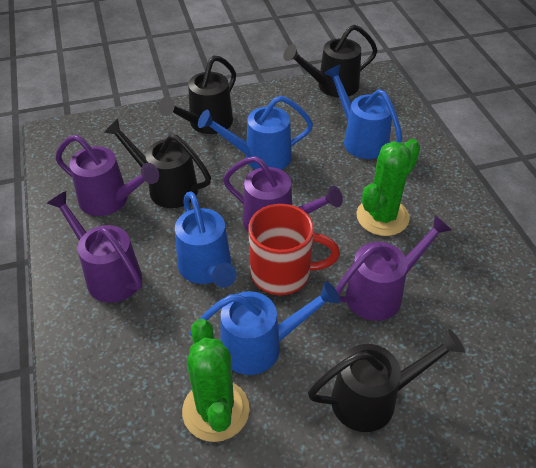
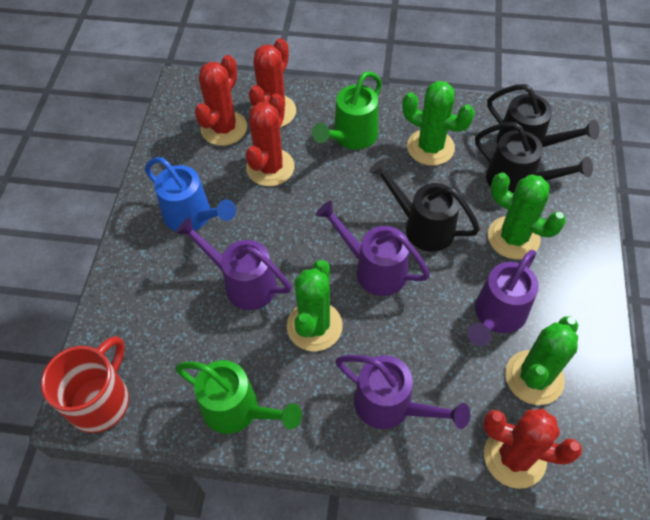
black watering can: 4 -> 3
blue watering can: 4 -> 1
green cactus: 2 -> 4
green watering can: 0 -> 2
red cactus: 0 -> 4

